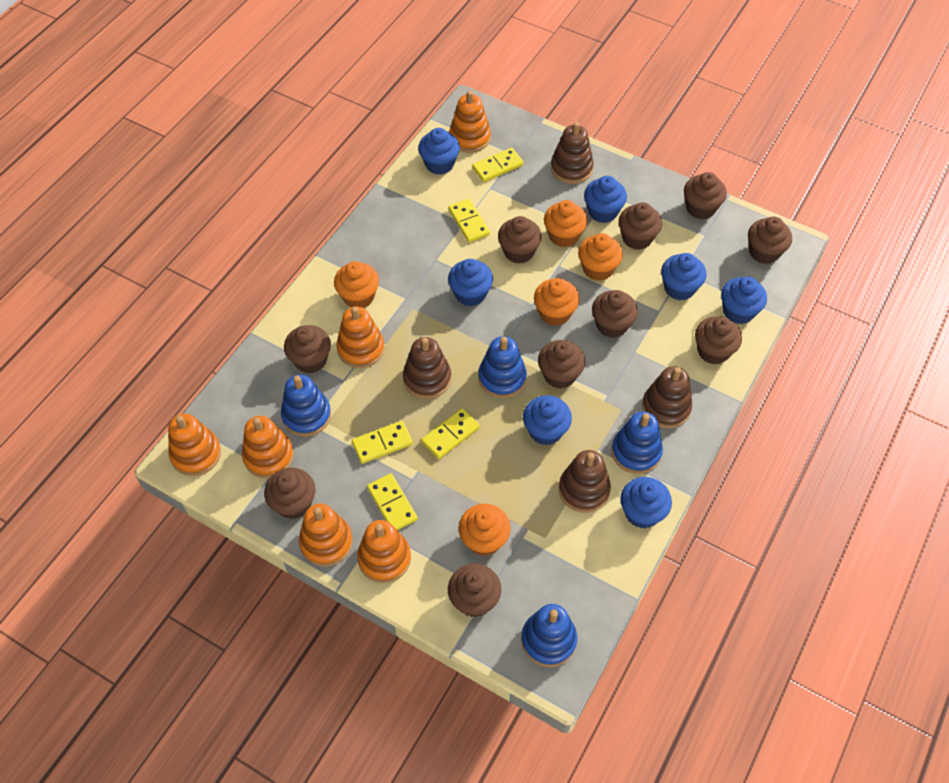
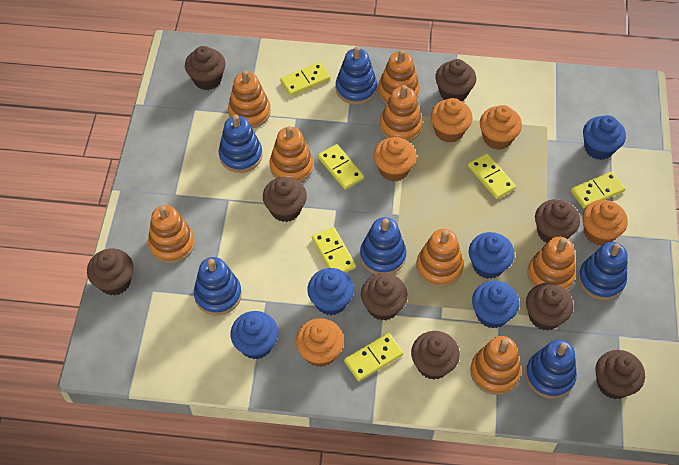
blue cupcake: 7 -> 5
blue stacking toy: 4 -> 6
brown cupcake: 10 -> 9
brown stacking toy: 4 -> 0
orange stacking toy: 6 -> 8
yellow domino: 5 -> 6

